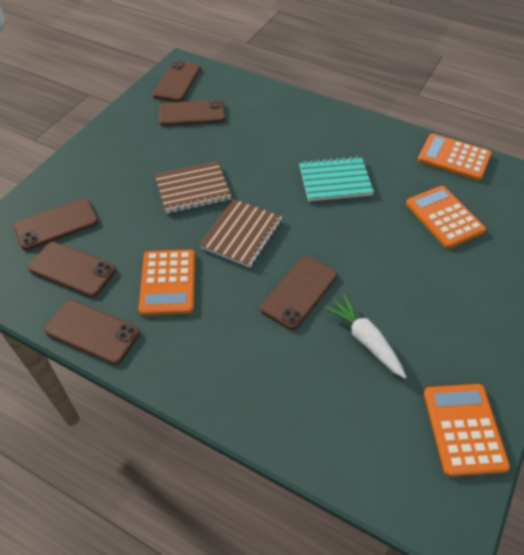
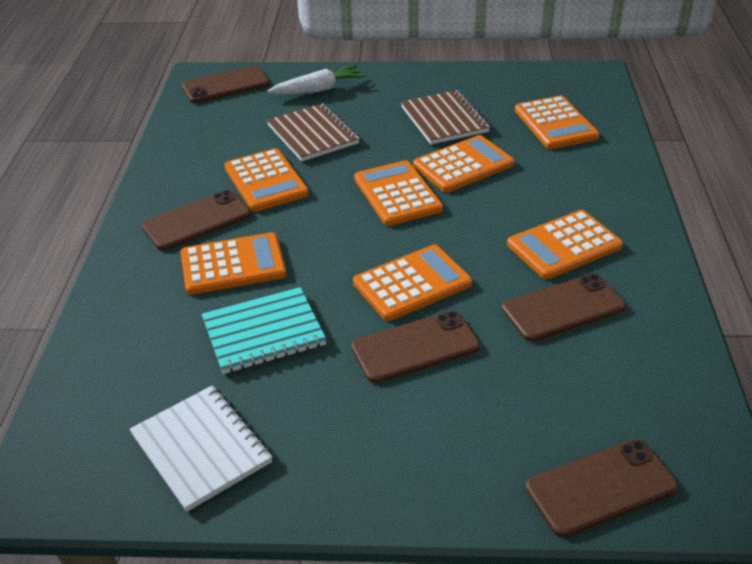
brown phone: 6 -> 5
orange calculator: 4 -> 7
white notebook: 0 -> 1

